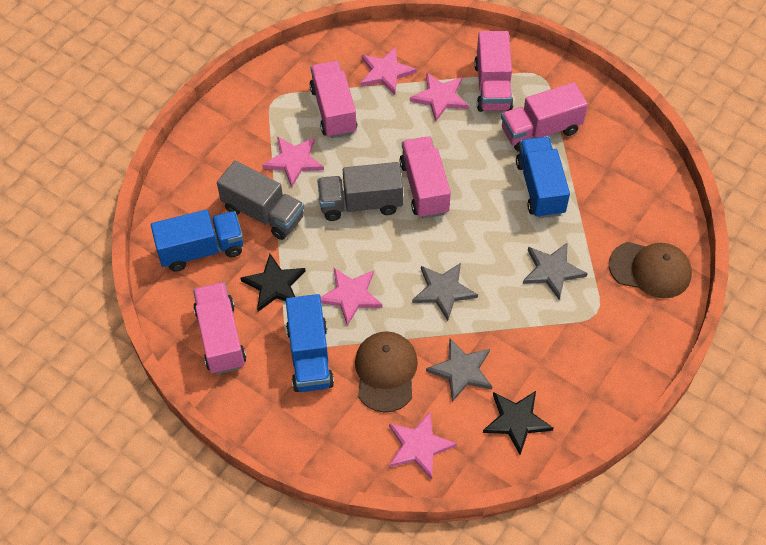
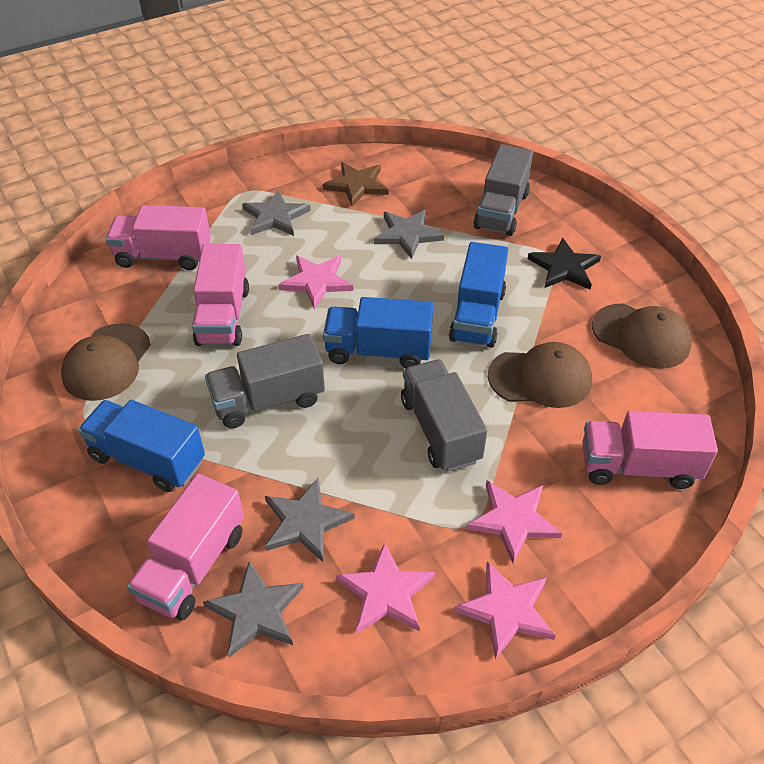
black star: 2 -> 1
brown cap: 2 -> 3
brown star: 0 -> 1
grey star: 3 -> 4
grey truck: 2 -> 3
pink star: 5 -> 4
pink truck: 5 -> 4

